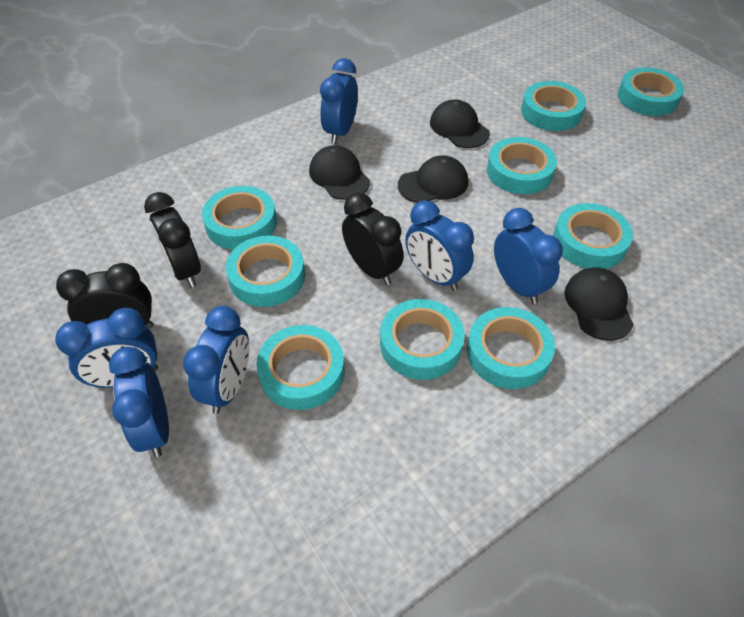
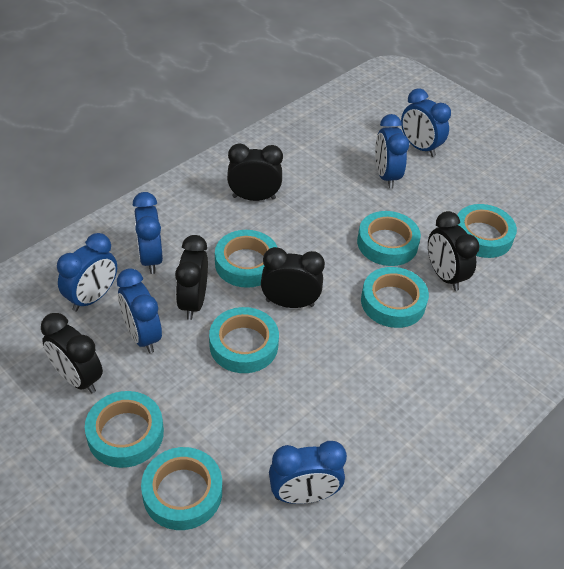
black cap: 4 -> 0
black clock: 3 -> 5
turquoise tape: 9 -> 7

